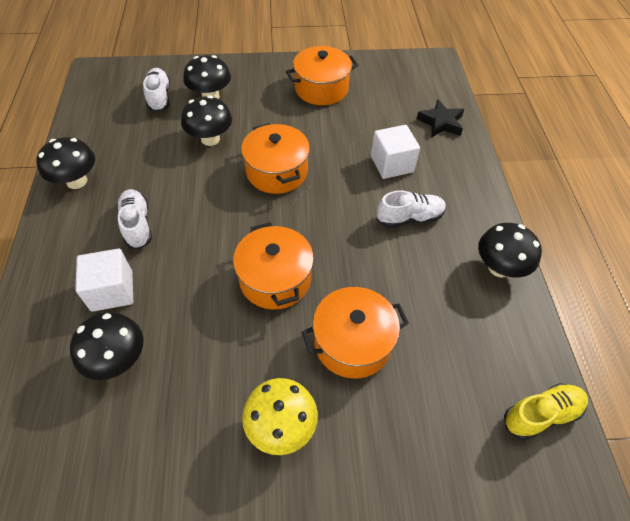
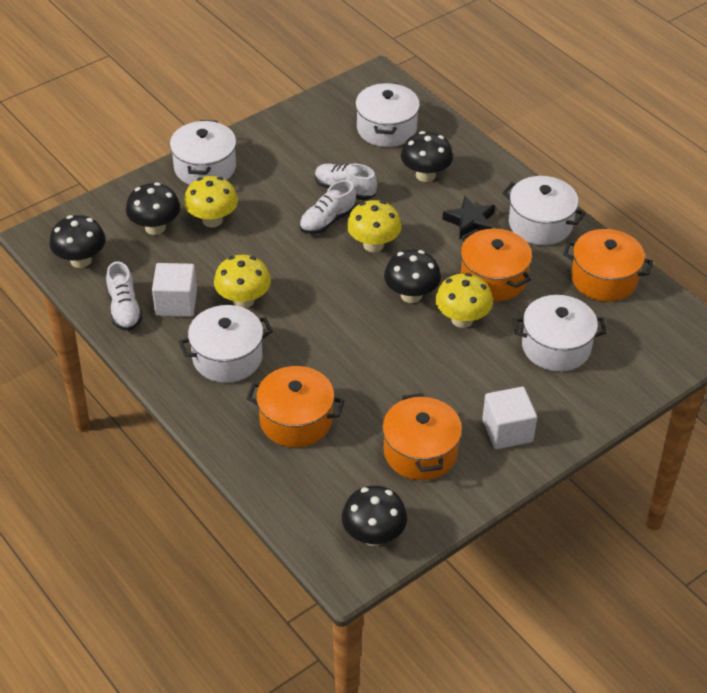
white pot: 0 -> 5
yellow mushroom: 1 -> 4
yellow shoe: 1 -> 0

